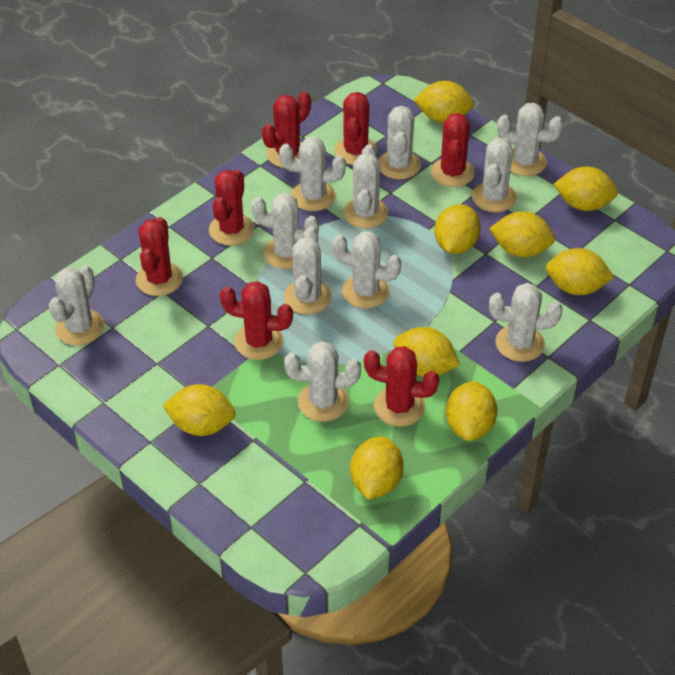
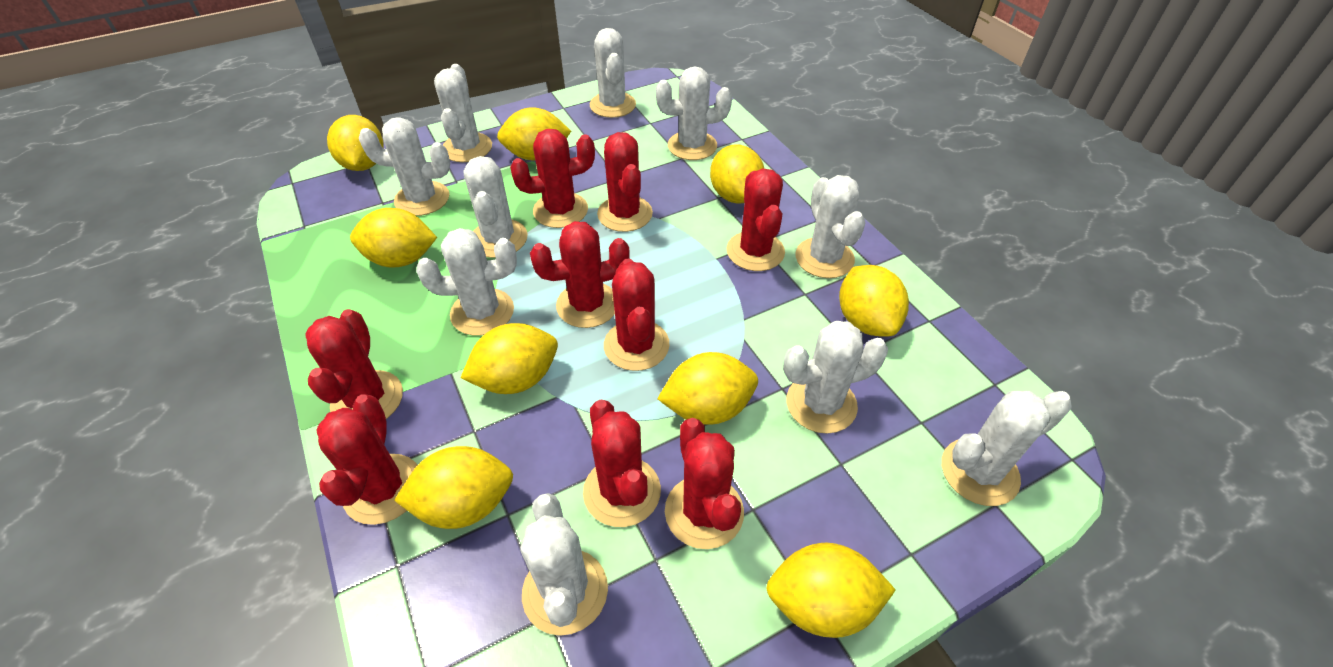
red cactus: 7 -> 9
white cactus: 11 -> 10

